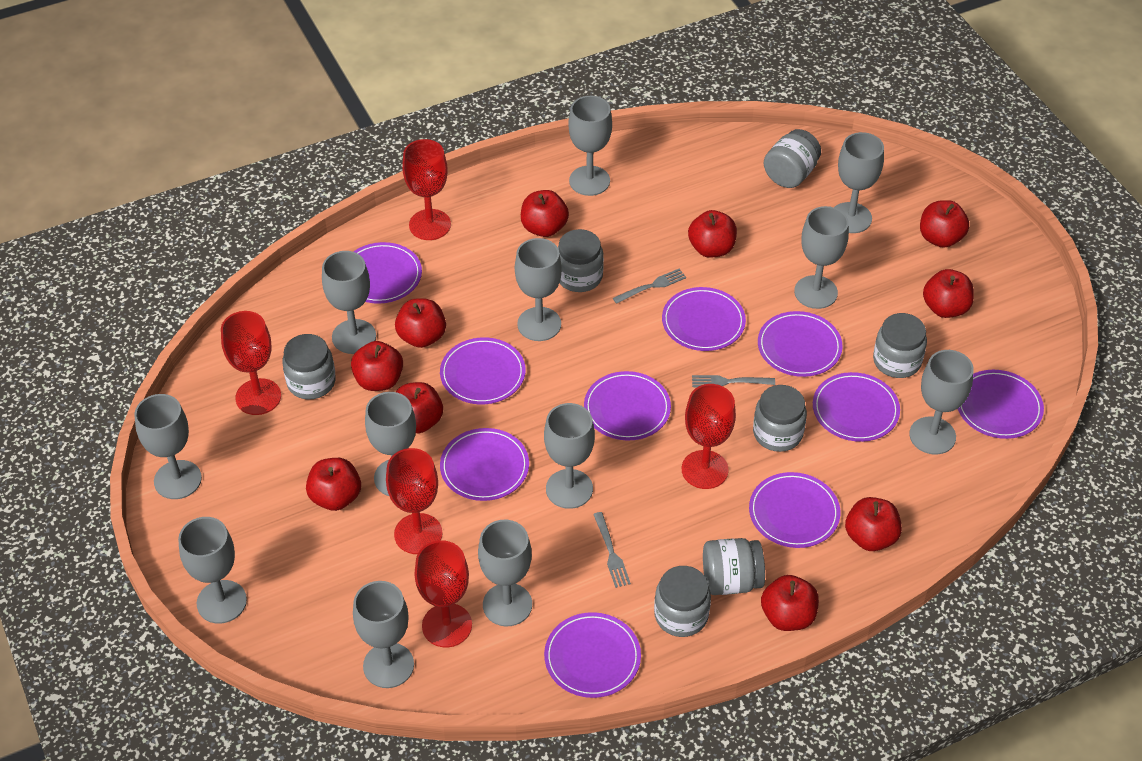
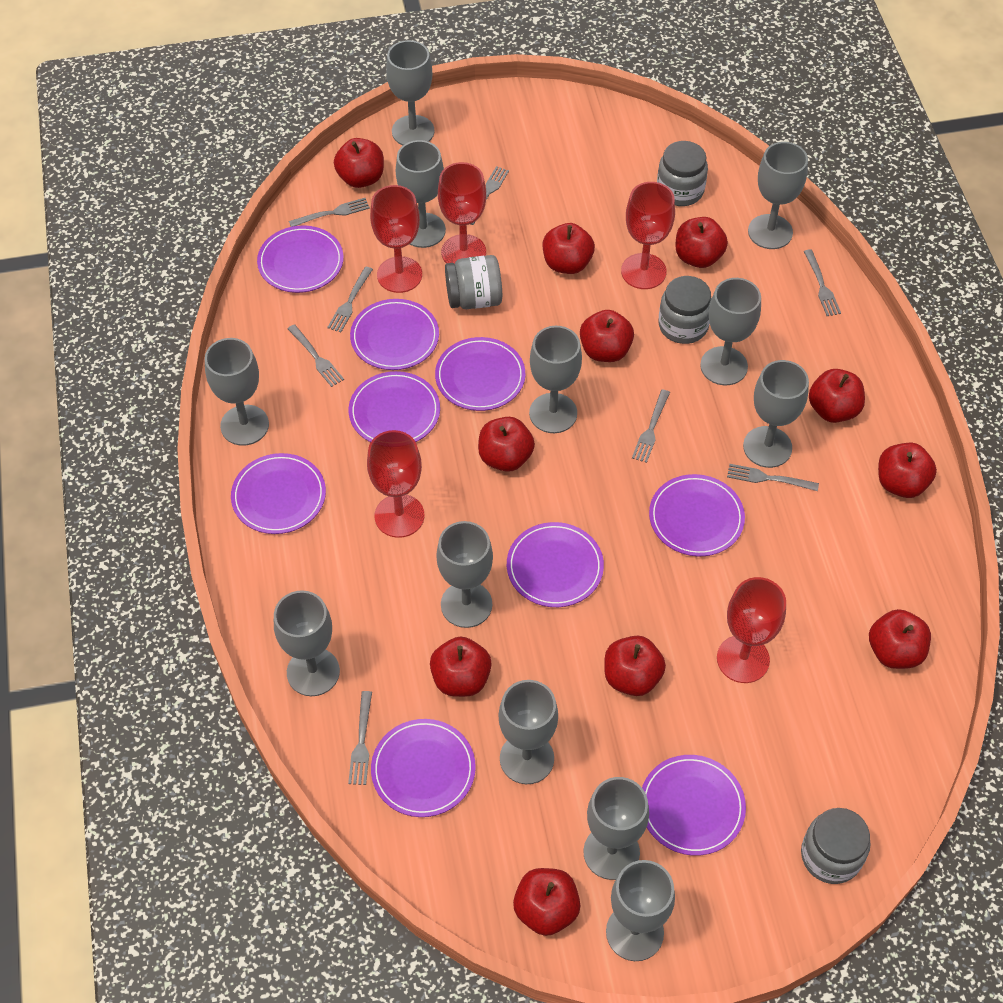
grey fork: 3 -> 8
grey jar: 7 -> 4
purple plate: 10 -> 9
red apple: 10 -> 11

